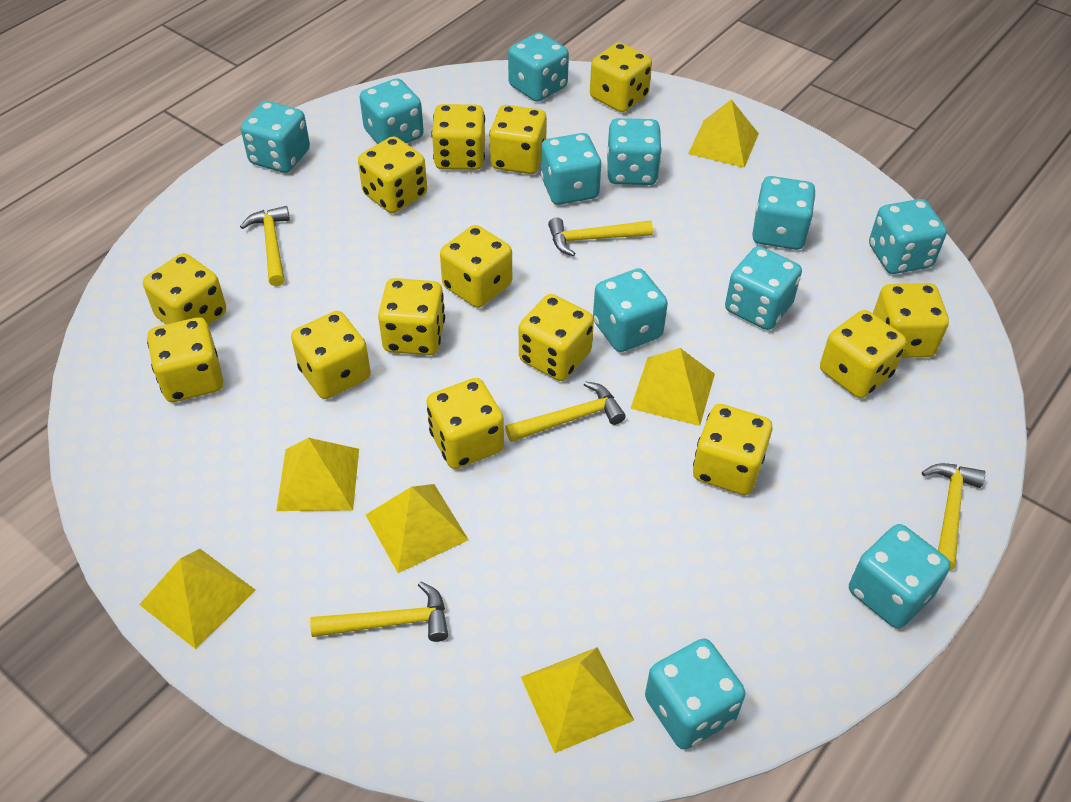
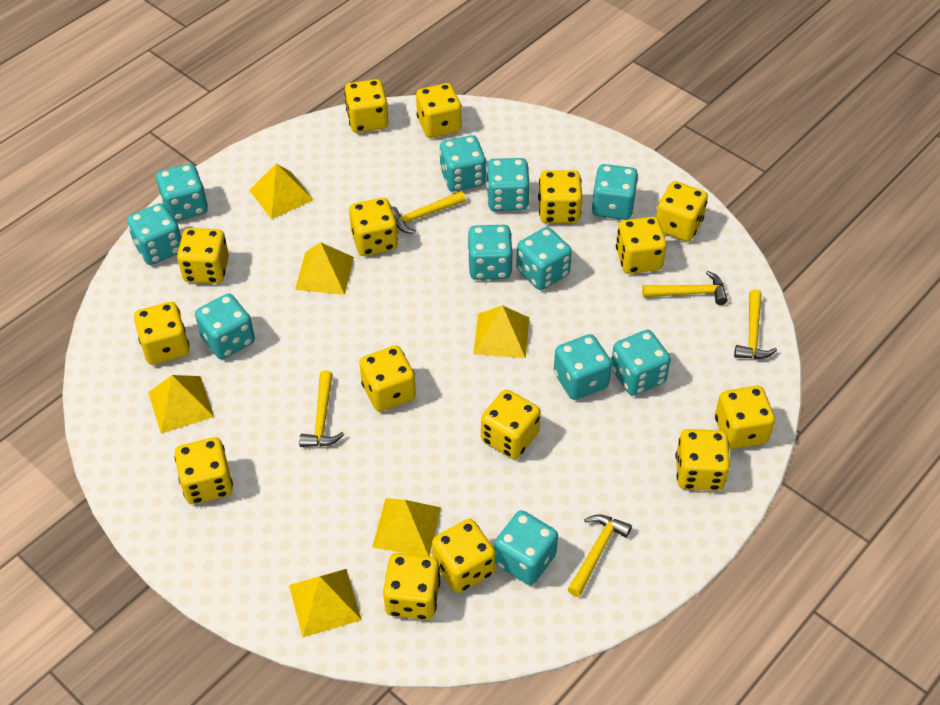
yellow dice: 14 -> 15

